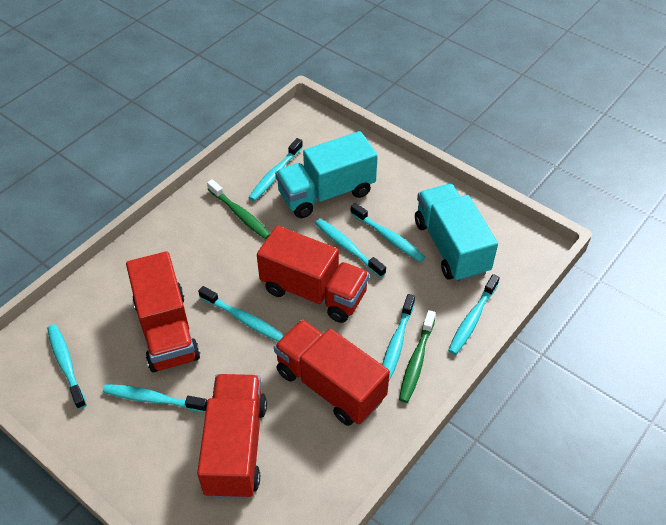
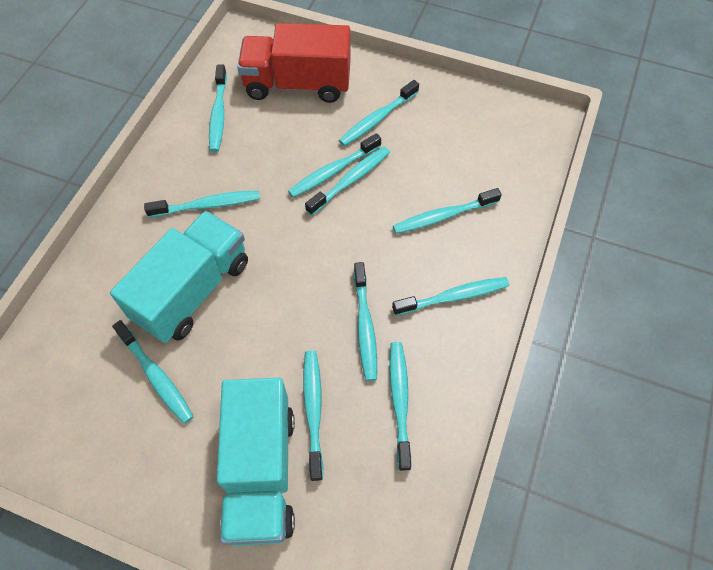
green toothbrush: 2 -> 0
red truck: 4 -> 1
turquoise toothbrush: 8 -> 11

